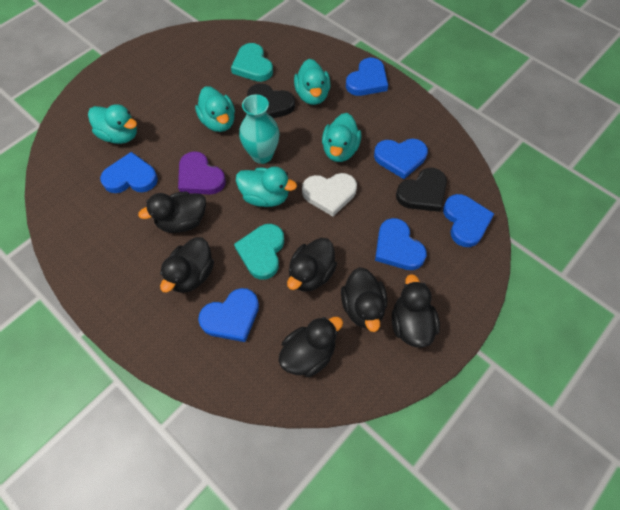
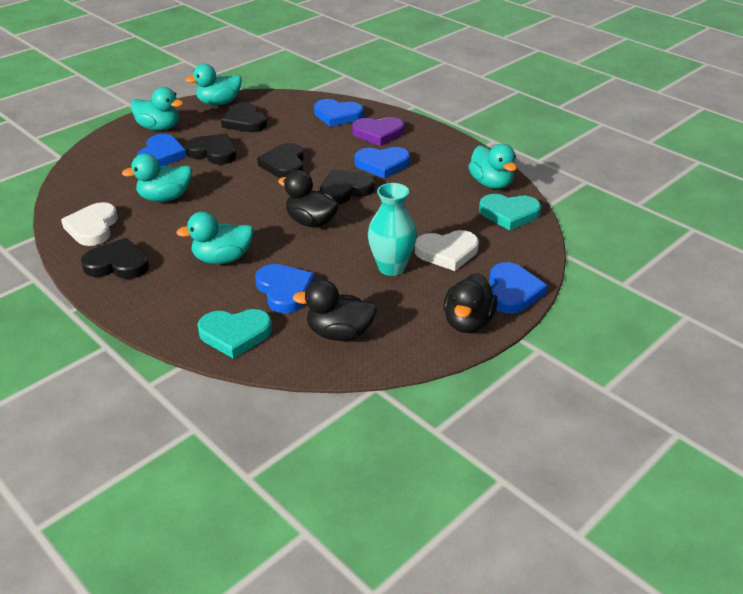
black duck: 6 -> 3
black heart: 2 -> 5
blue heart: 6 -> 5
white heart: 1 -> 2

